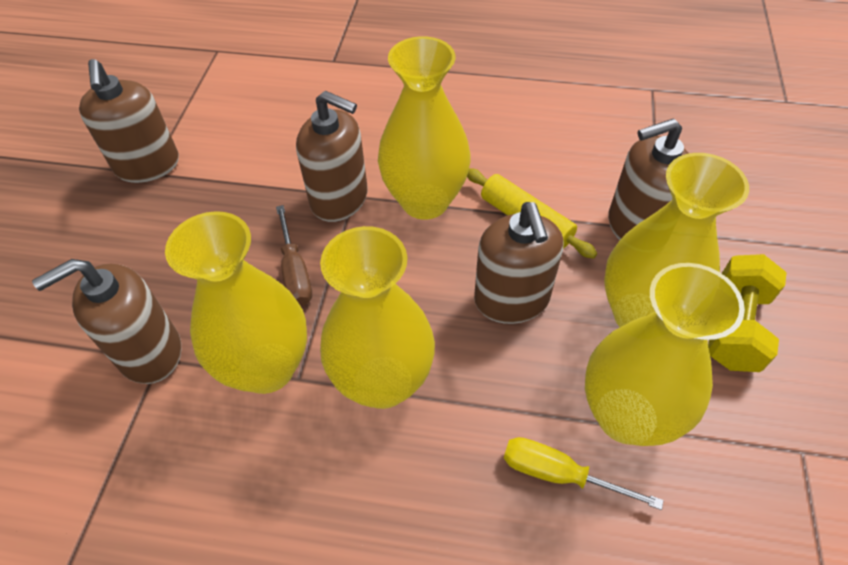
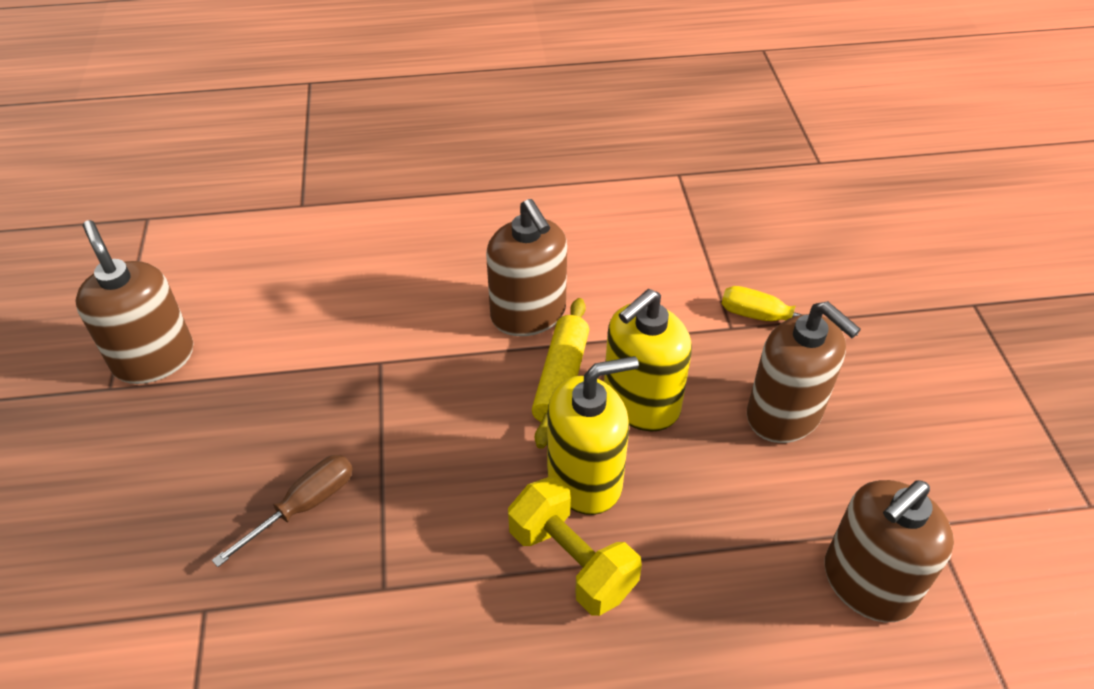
brown soap dispenser: 5 -> 4
yellow soap dispenser: 0 -> 2
yellow vase: 5 -> 0

